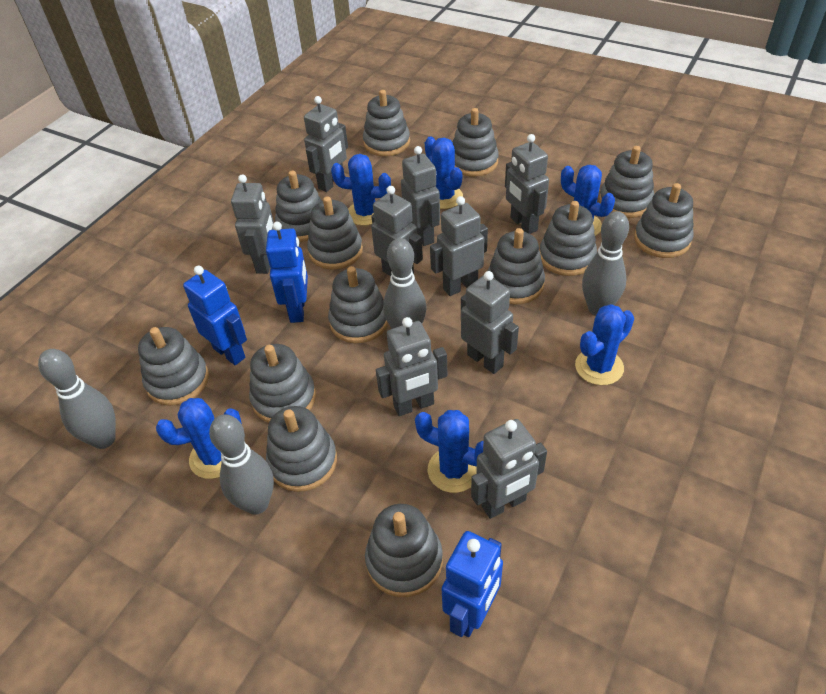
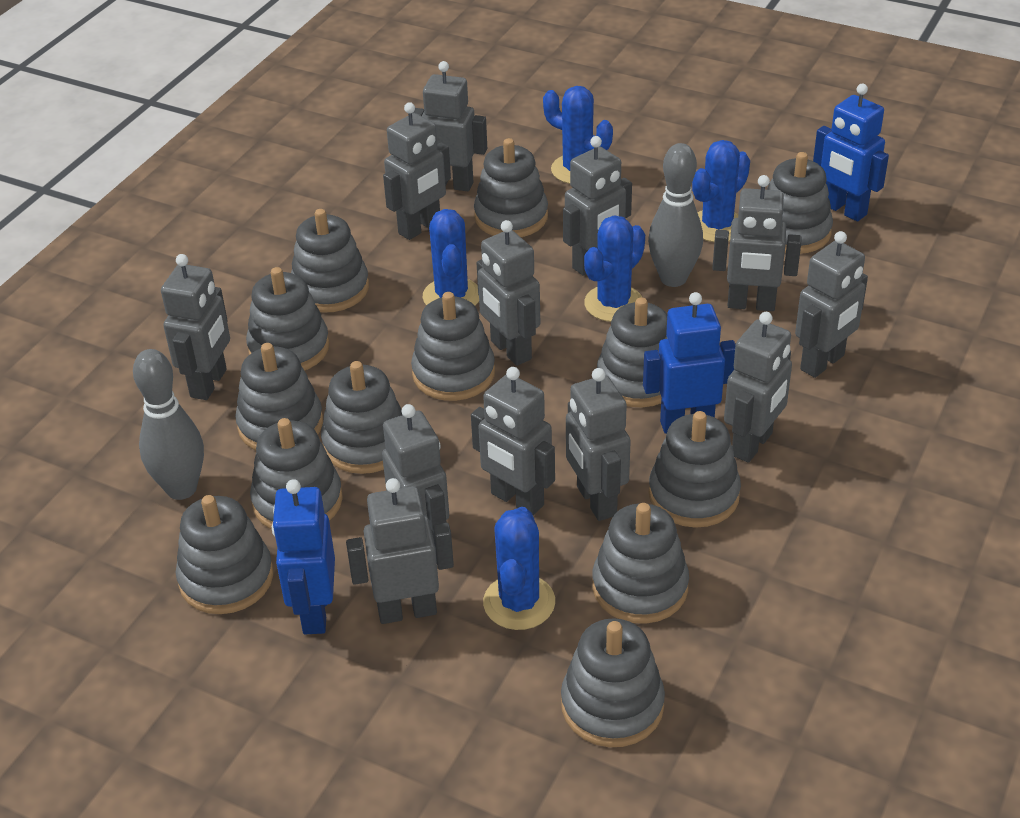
blue cactus: 6 -> 5
grey bowling pin: 4 -> 2
grey robot: 9 -> 12

